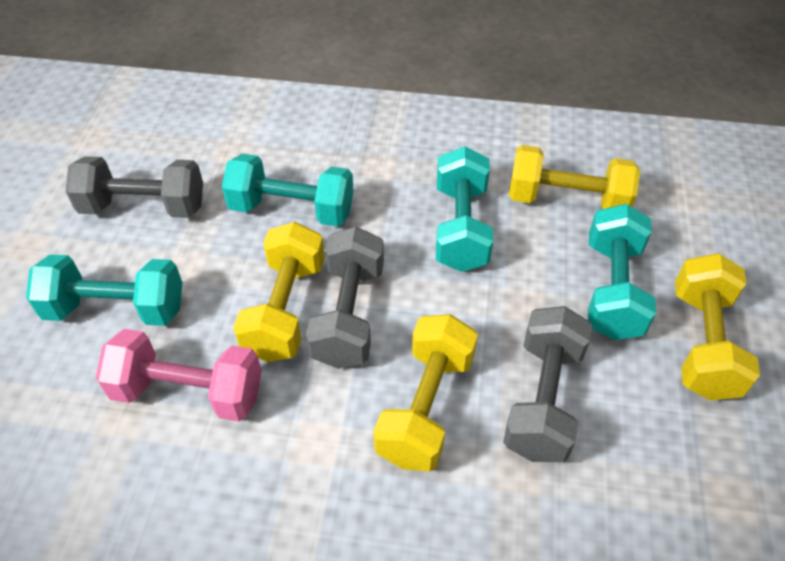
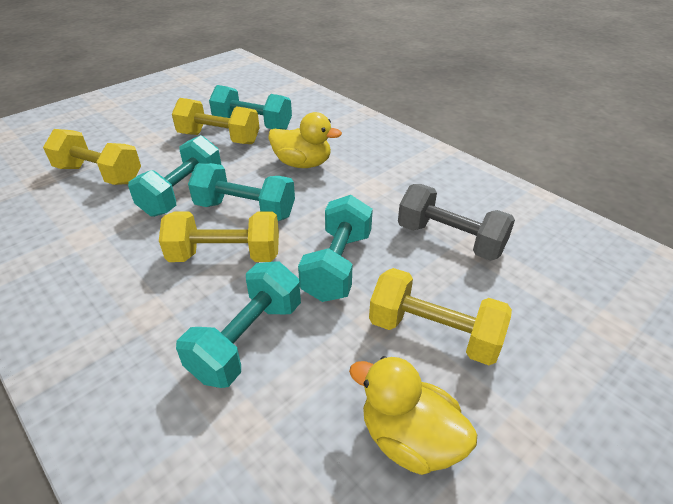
grey dumbbell: 3 -> 1
pink dumbbell: 1 -> 0
turquoise dumbbell: 4 -> 5
yellow duck: 0 -> 2

